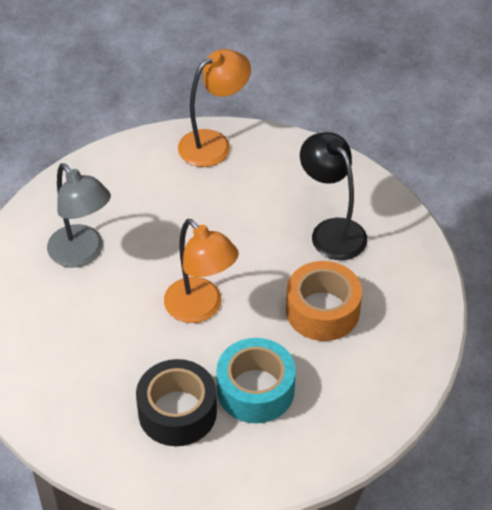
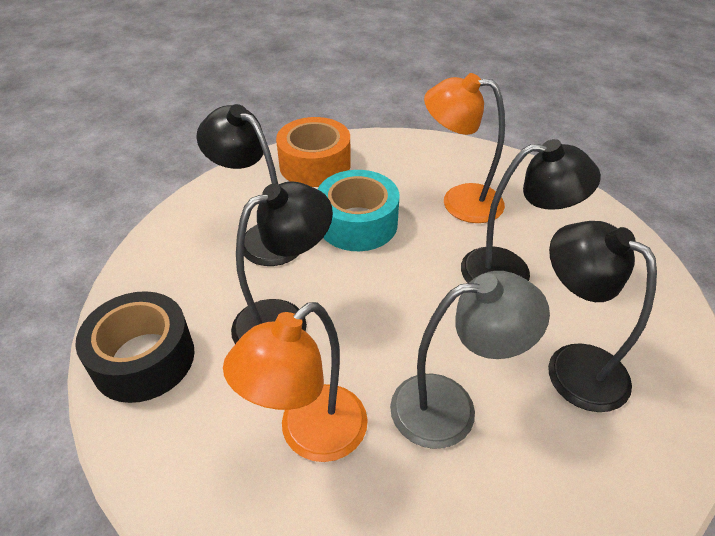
black lamp: 1 -> 4

